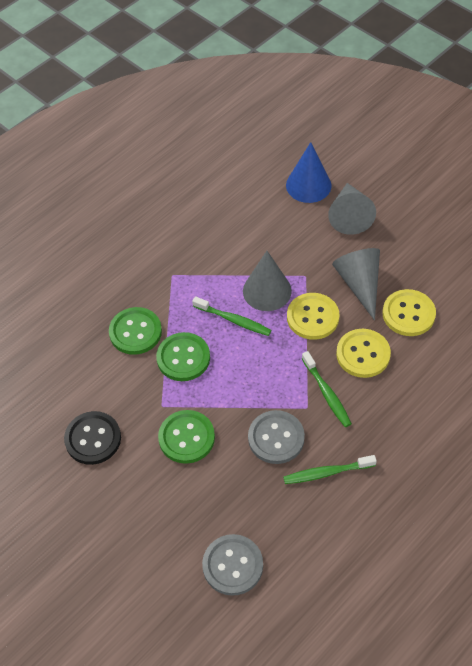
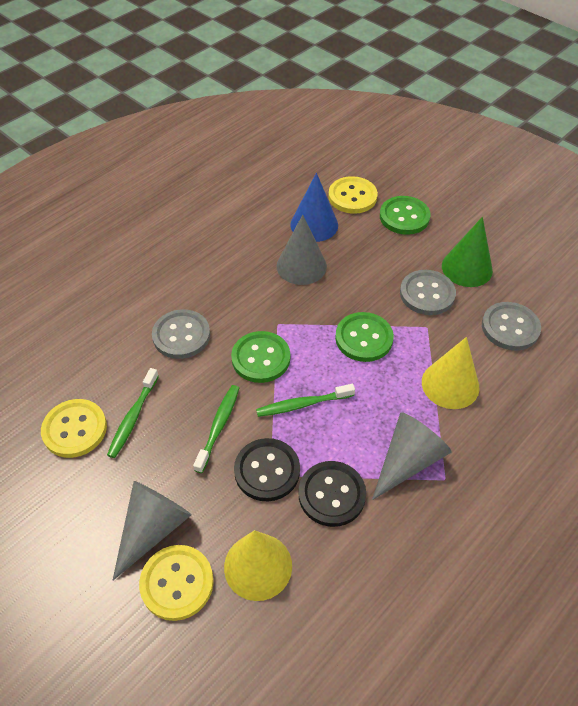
black button: 1 -> 2
green cone: 0 -> 1
grey button: 2 -> 3
yellow cone: 0 -> 2

